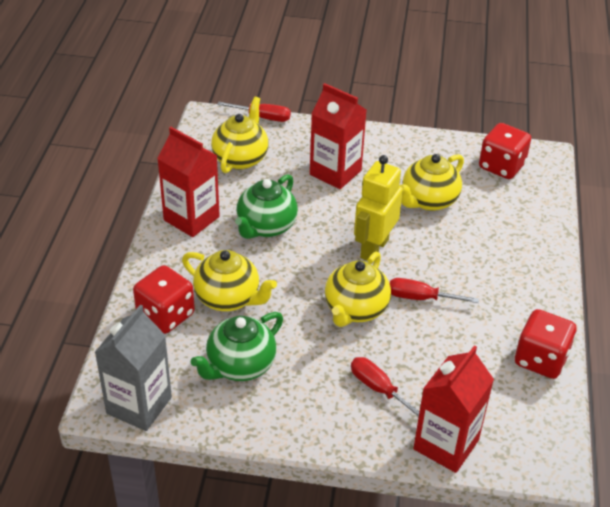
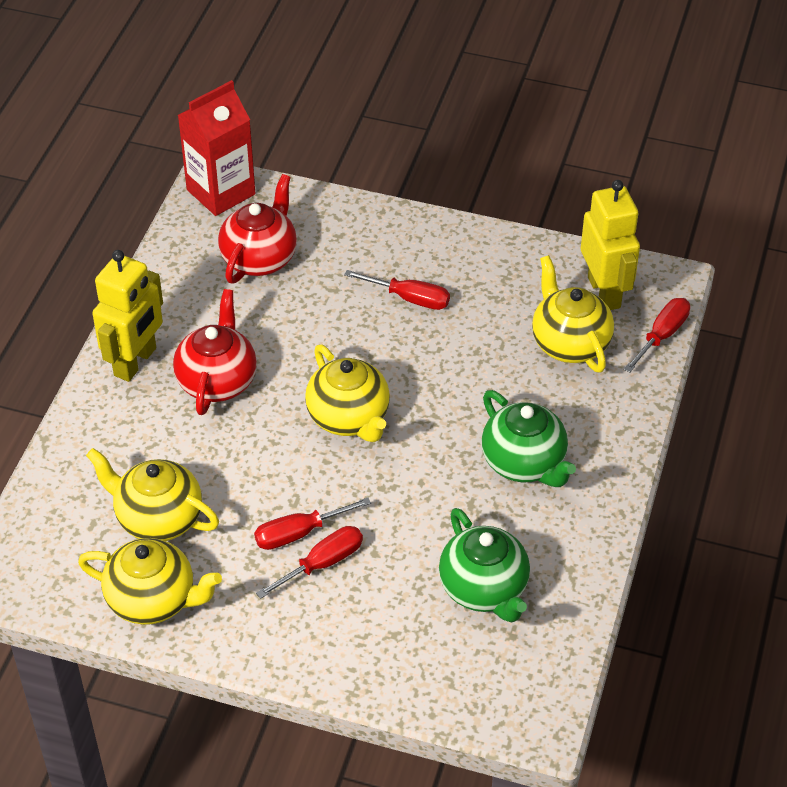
grey carton: 1 -> 0
red carton: 3 -> 1
red dice: 3 -> 0
red screwdriver: 3 -> 4
red teapot: 0 -> 2
yellow robot: 1 -> 2

